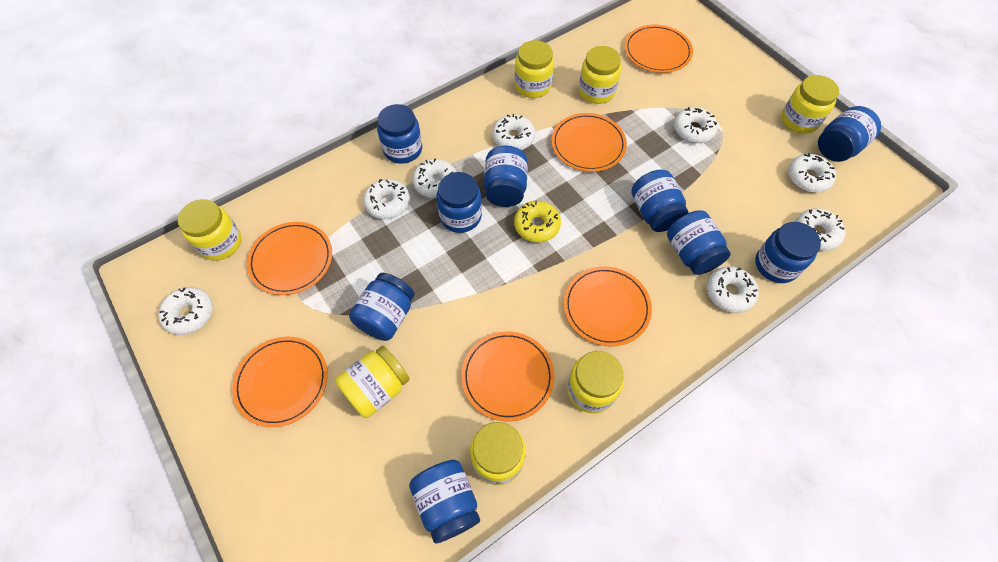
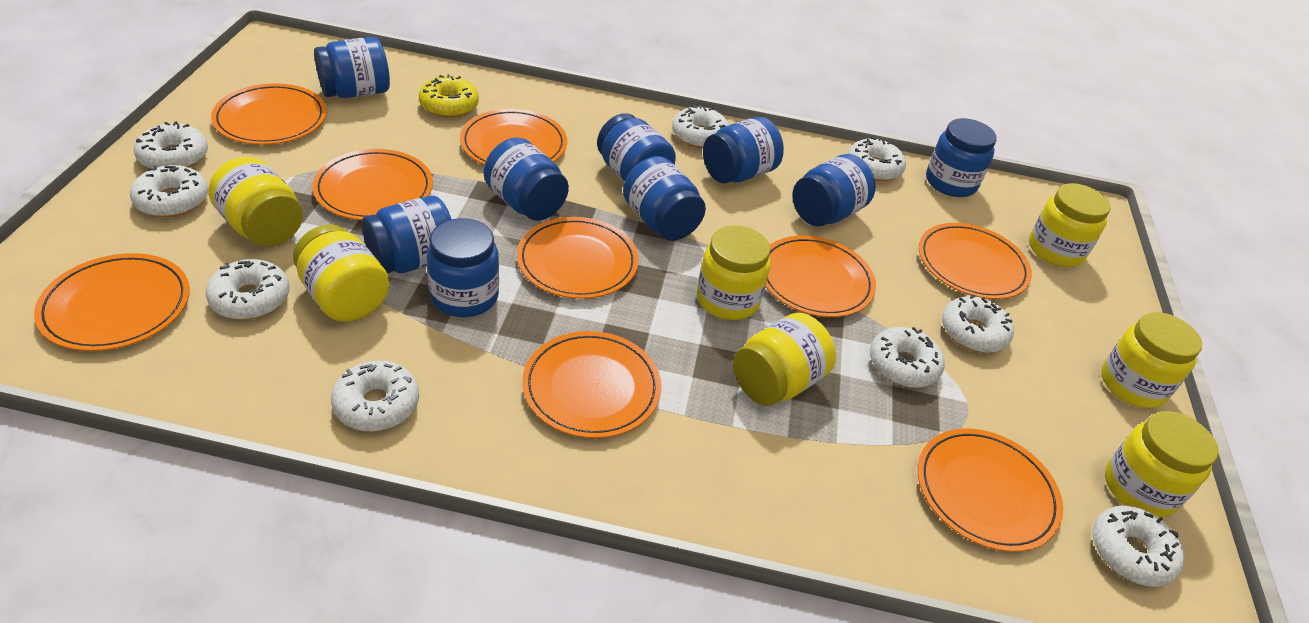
orange plate: 6 -> 9
white donut: 8 -> 9

